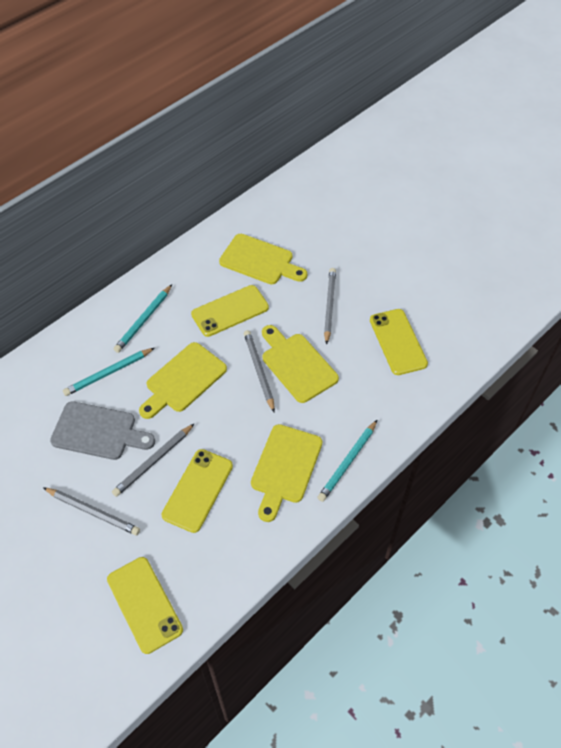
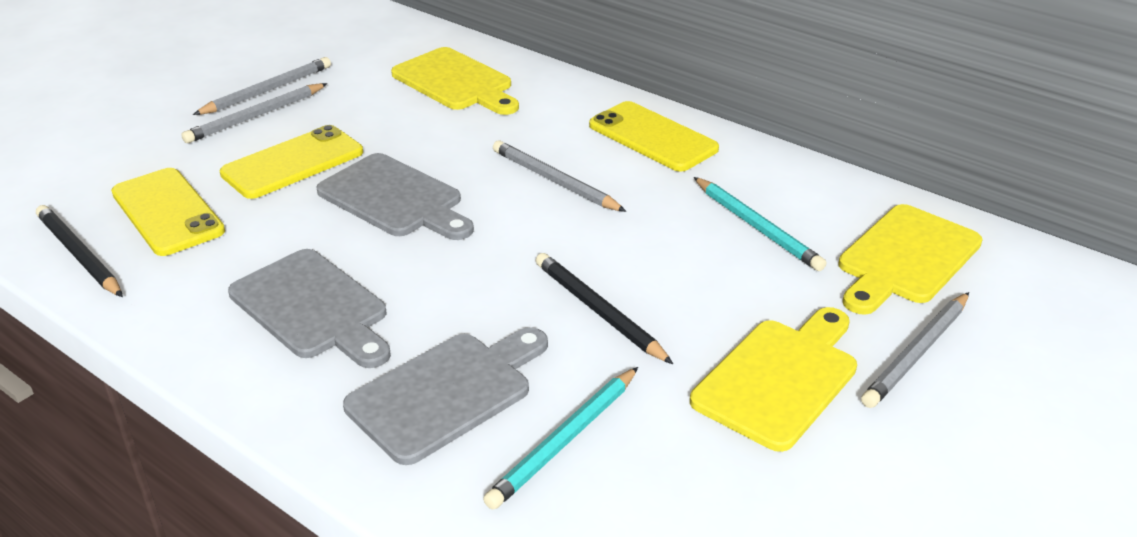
black pencil: 0 -> 2
grey cutting board: 1 -> 3
turquoise pencil: 3 -> 2
yellow cutting board: 4 -> 3
yellow phone: 4 -> 3

